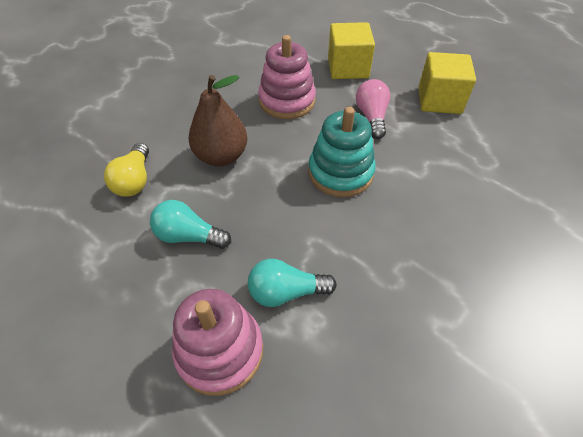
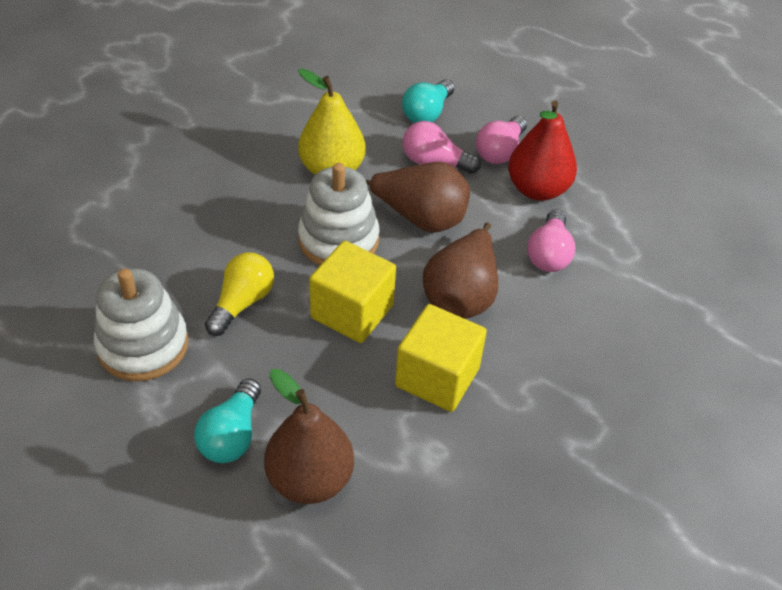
brown pear: 1 -> 3
pink light bulb: 1 -> 3
pink stacking toy: 2 -> 0
red pear: 0 -> 1
turquoise stacking toy: 1 -> 0
white stacking toy: 0 -> 2
yellow pear: 0 -> 1

